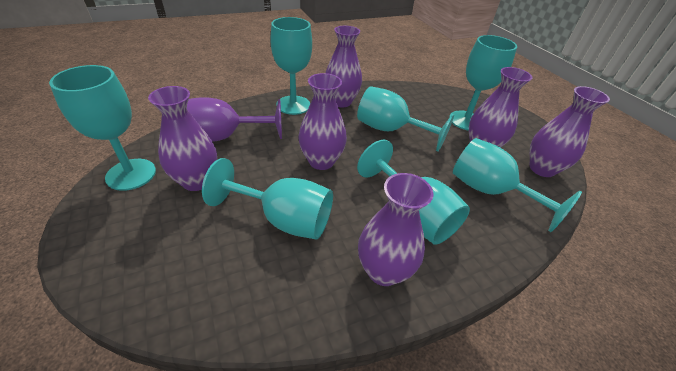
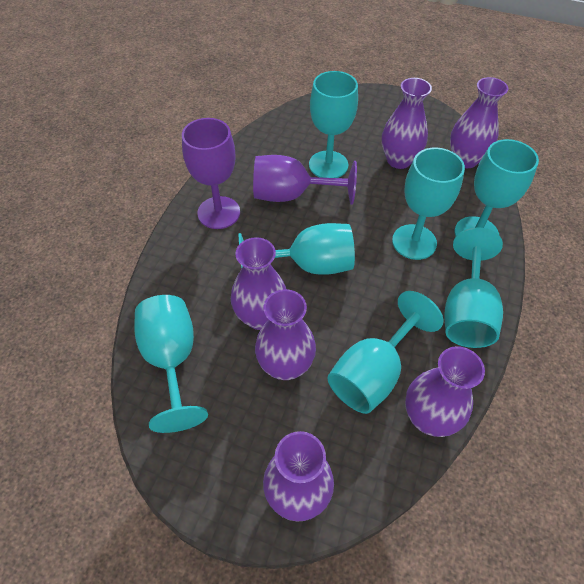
purple goblet: 1 -> 2

